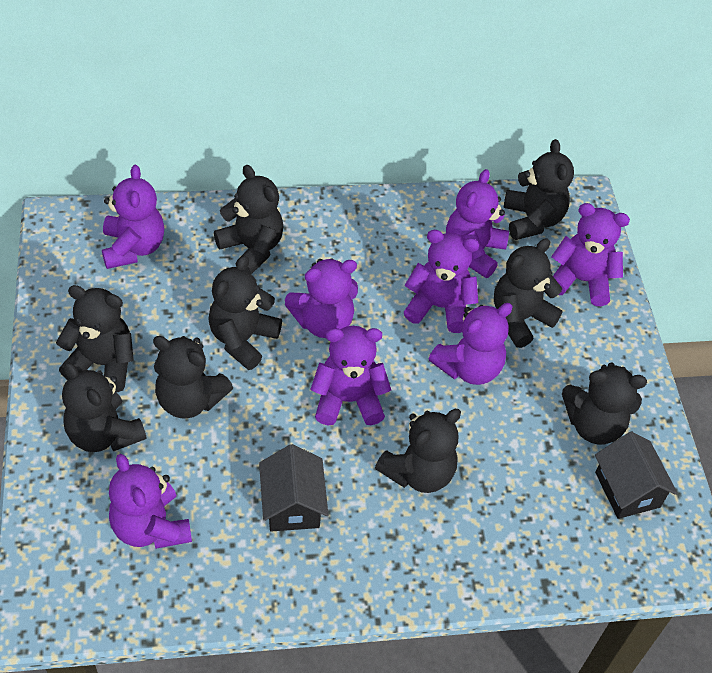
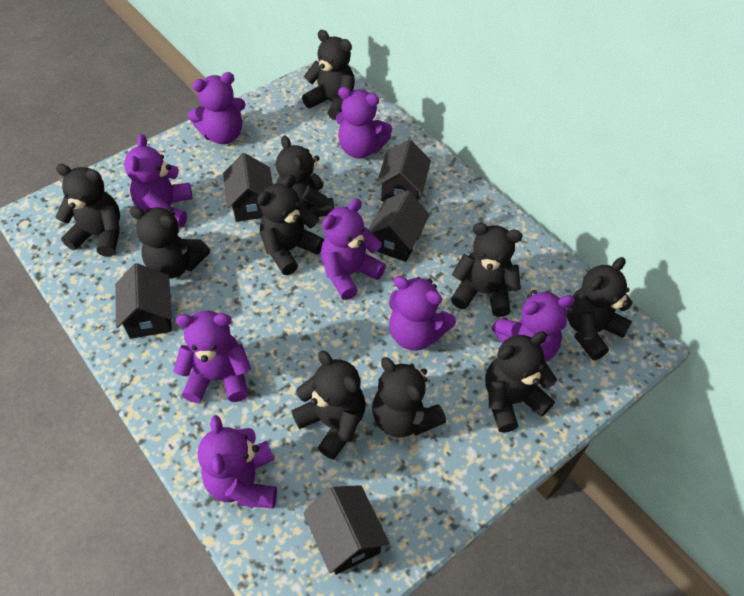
black house: 2 -> 5
black teddy bear: 9 -> 10

